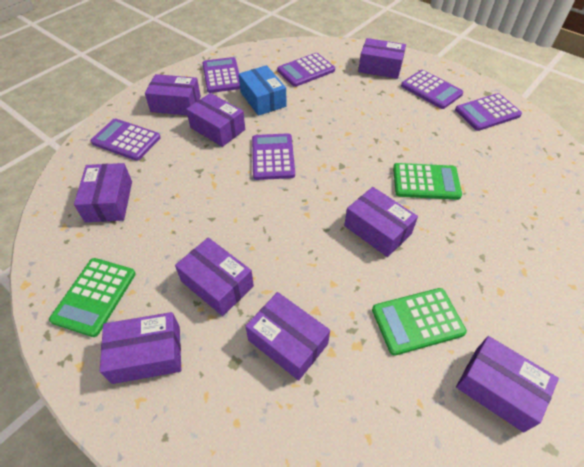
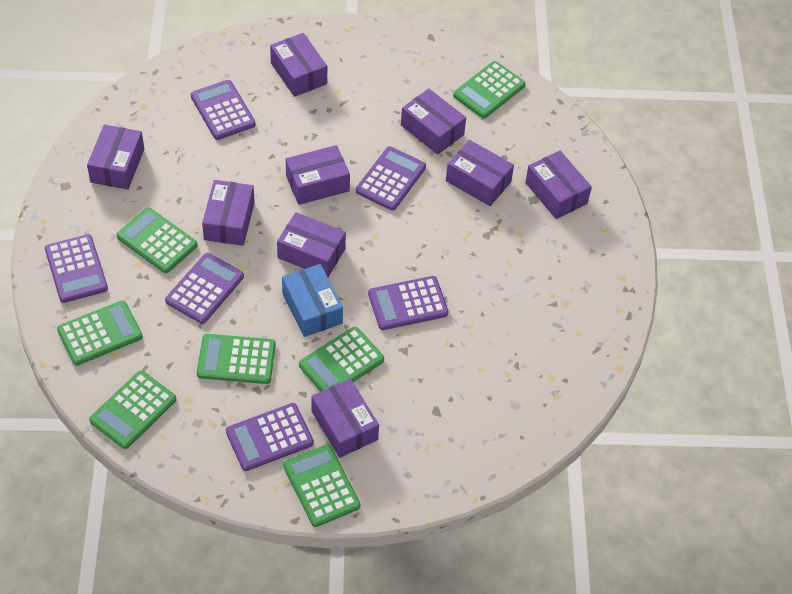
green calculator: 3 -> 7

